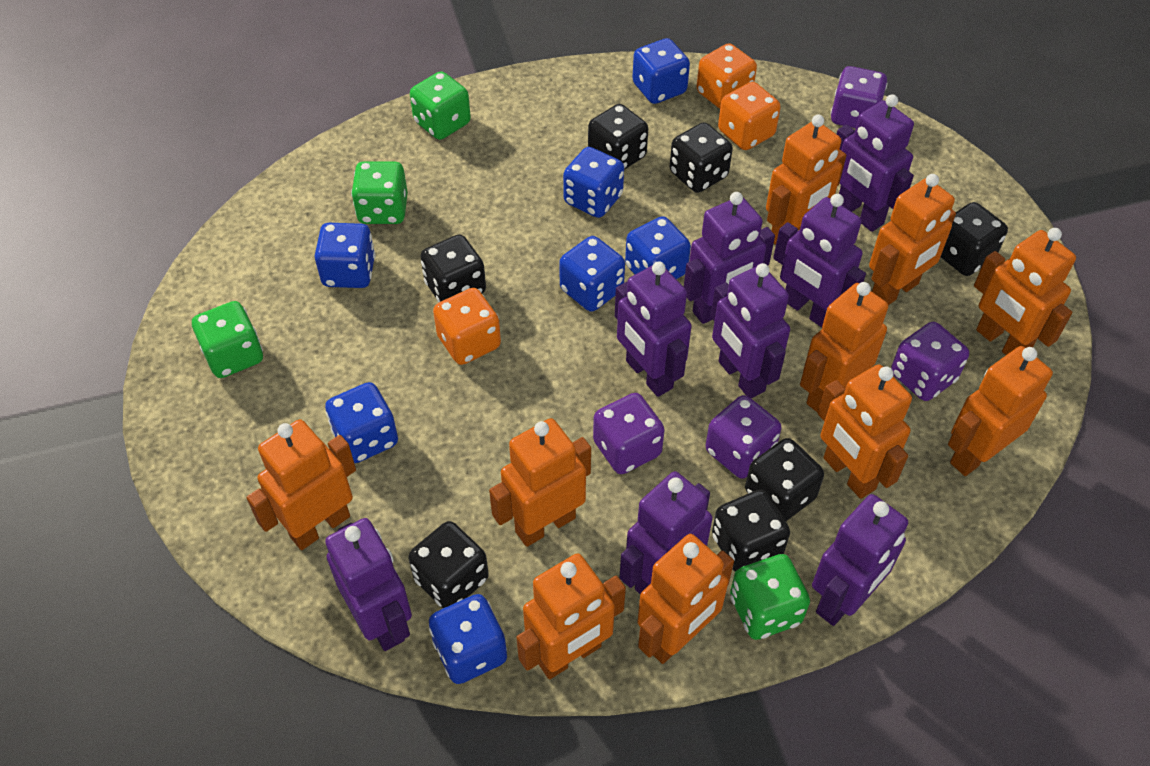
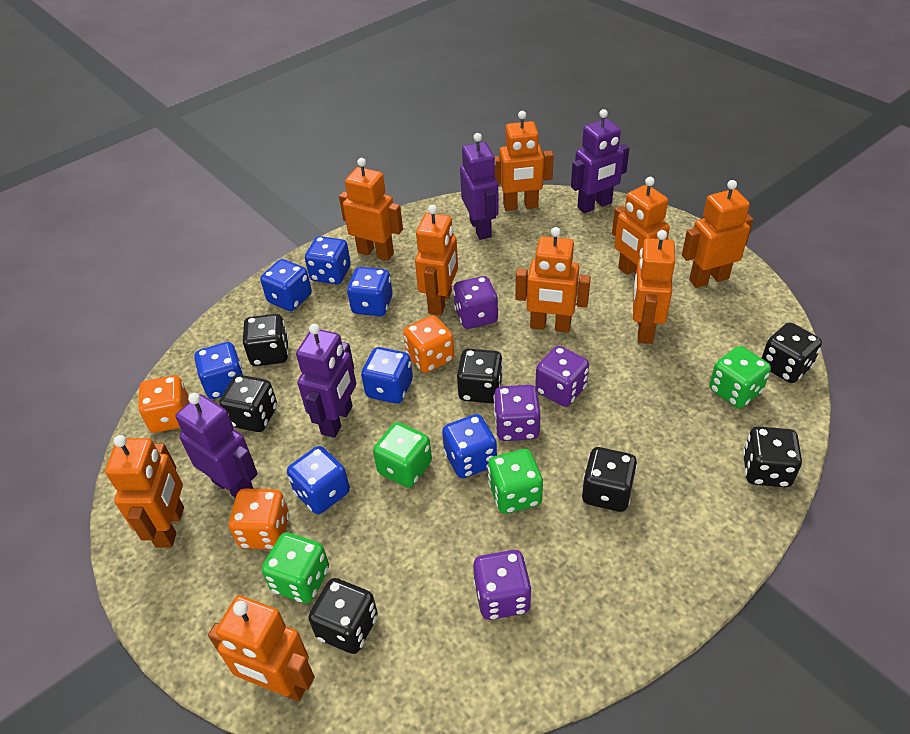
orange robot: 10 -> 9
purple robot: 8 -> 4

